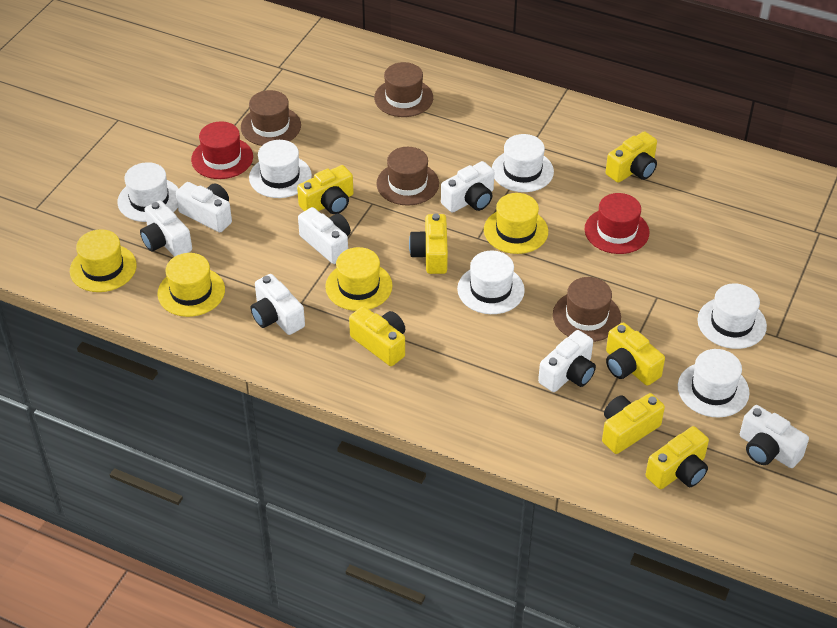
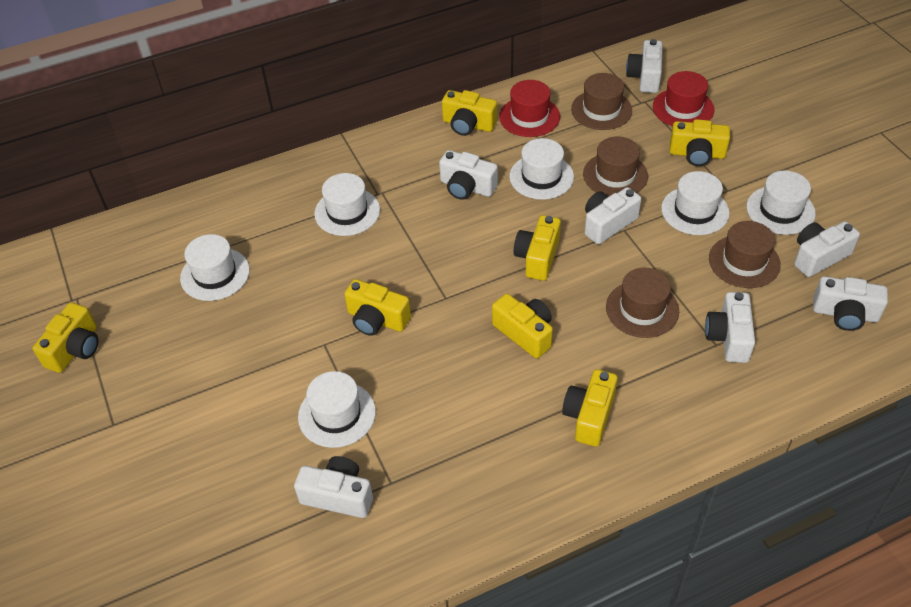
yellow hat: 4 -> 0

